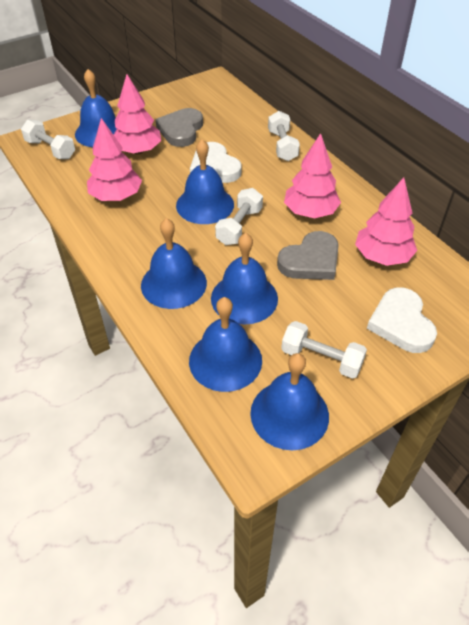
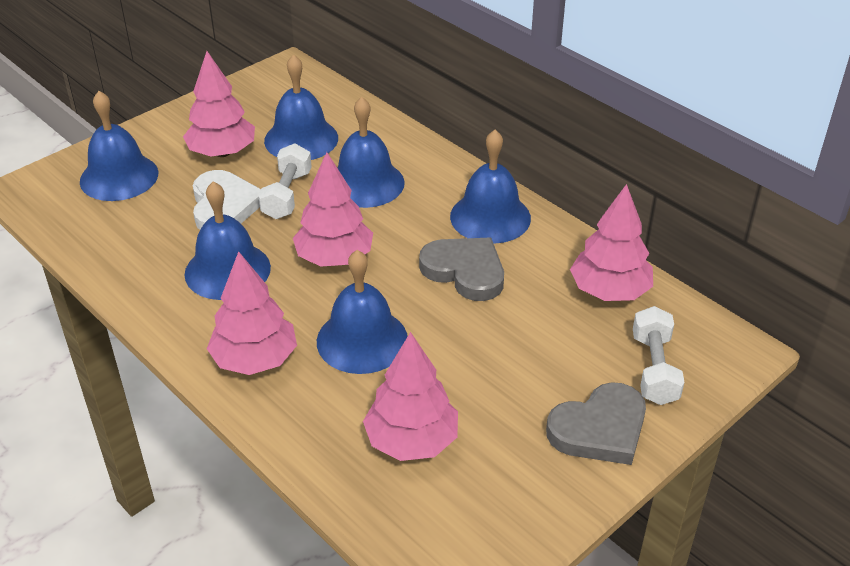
pink tree: 4 -> 5
white dumbbell: 4 -> 2
white heart: 2 -> 1

